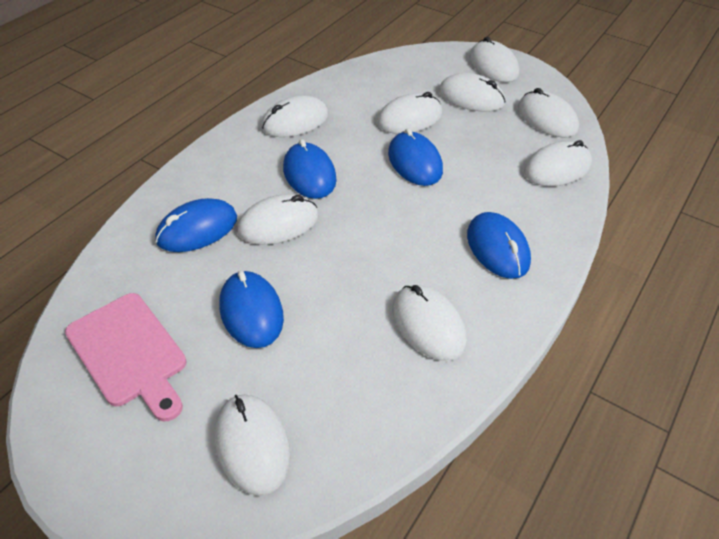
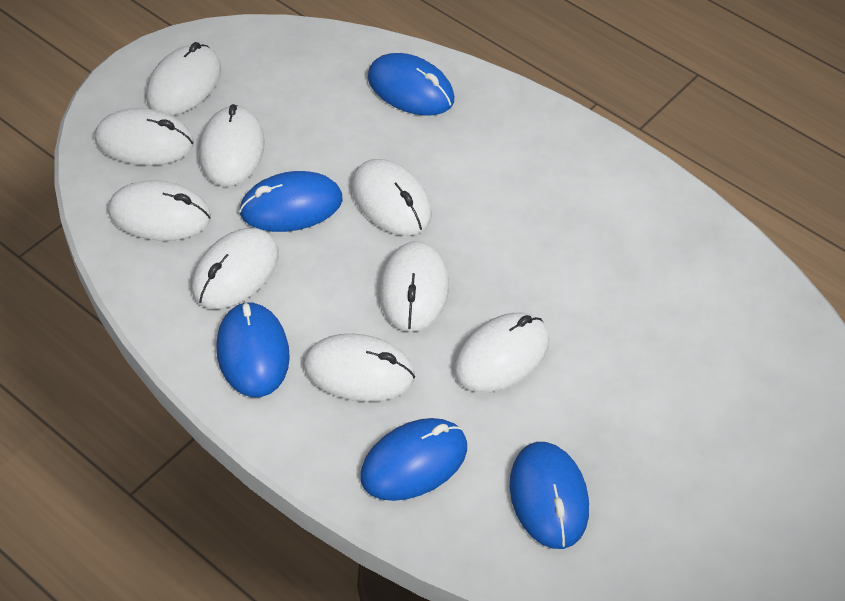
pink cutting board: 1 -> 0

